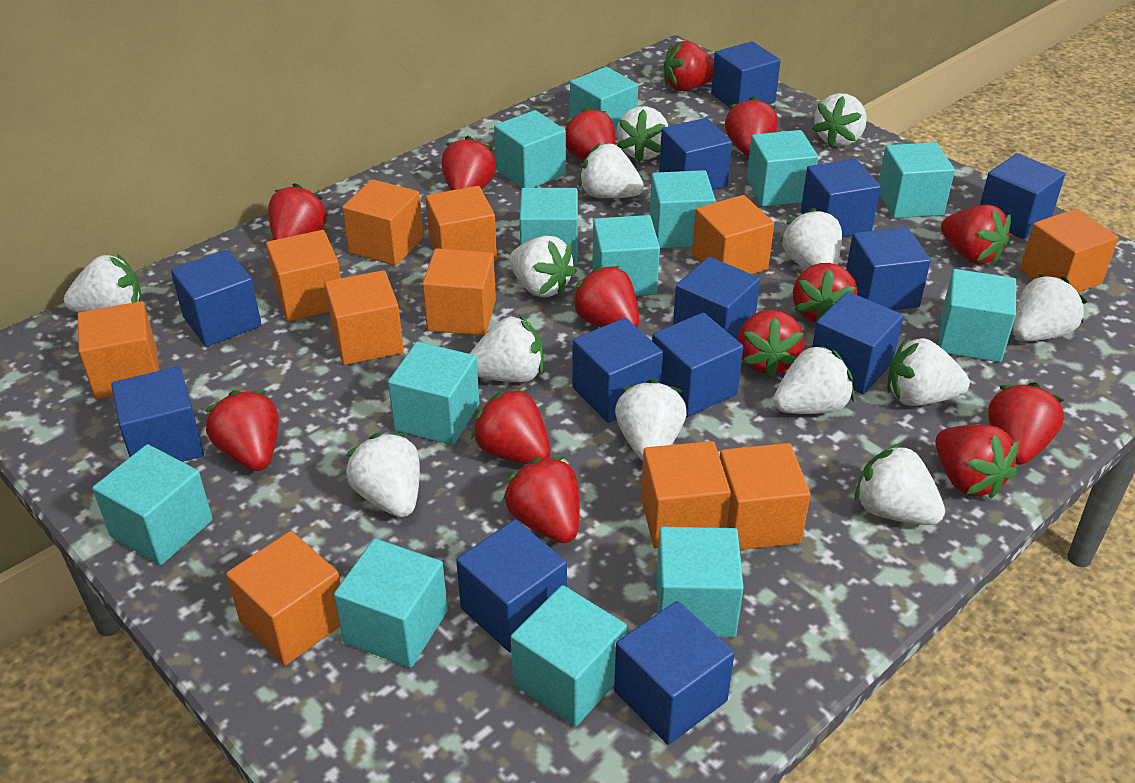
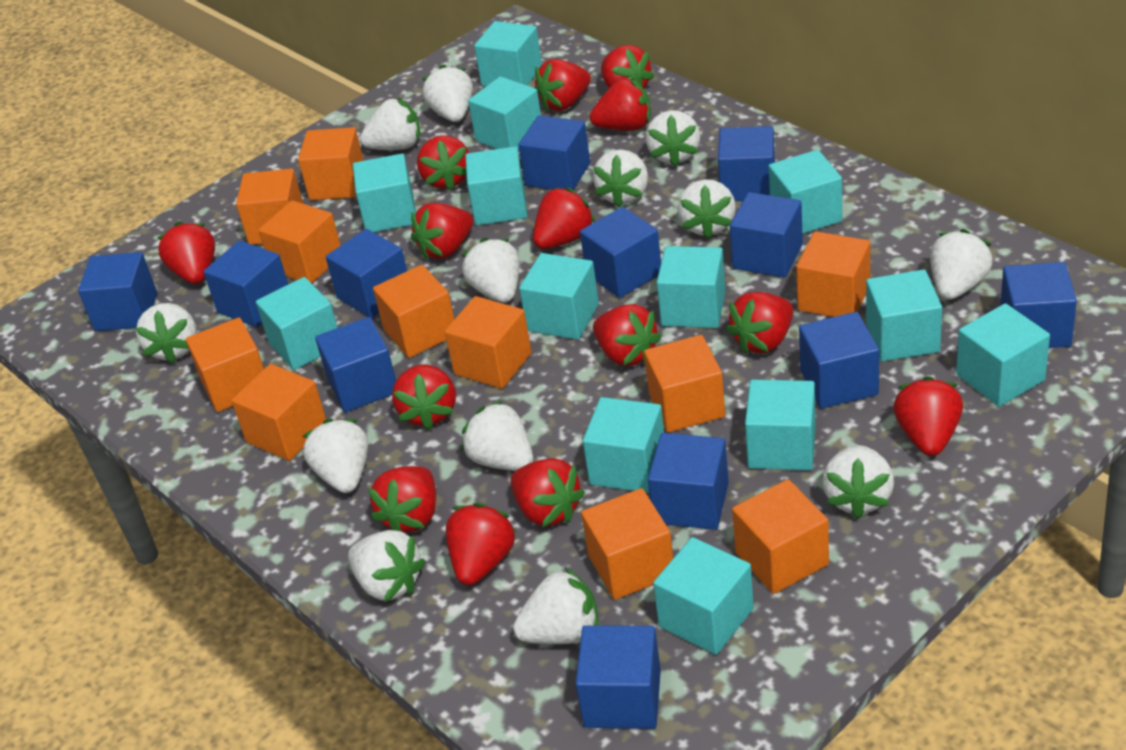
blue cube: 13 -> 12

